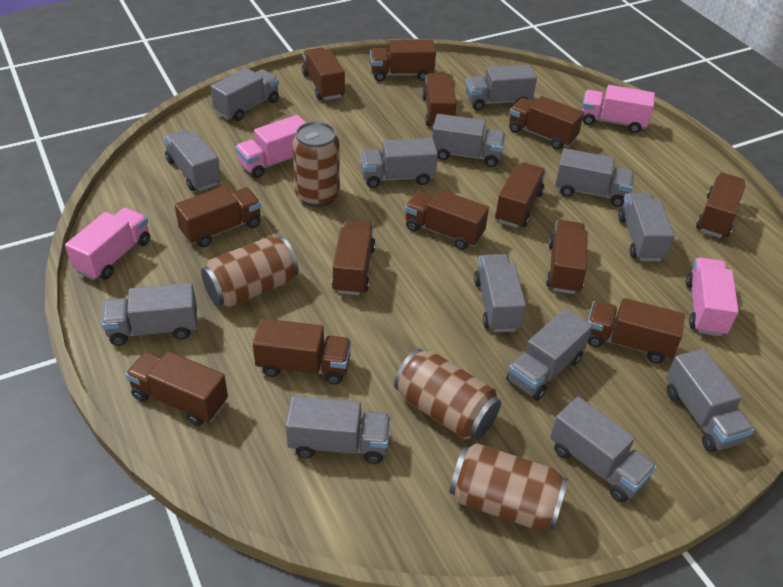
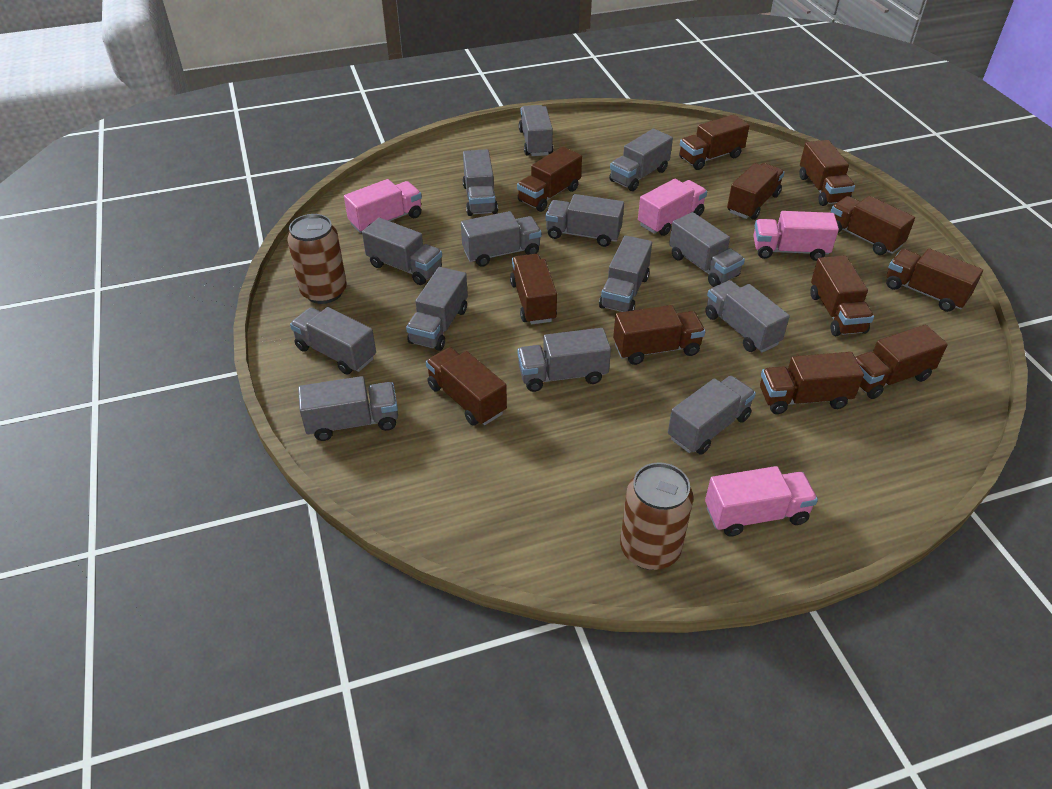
brown can: 4 -> 2
brown truck: 13 -> 12
grey truck: 13 -> 14

